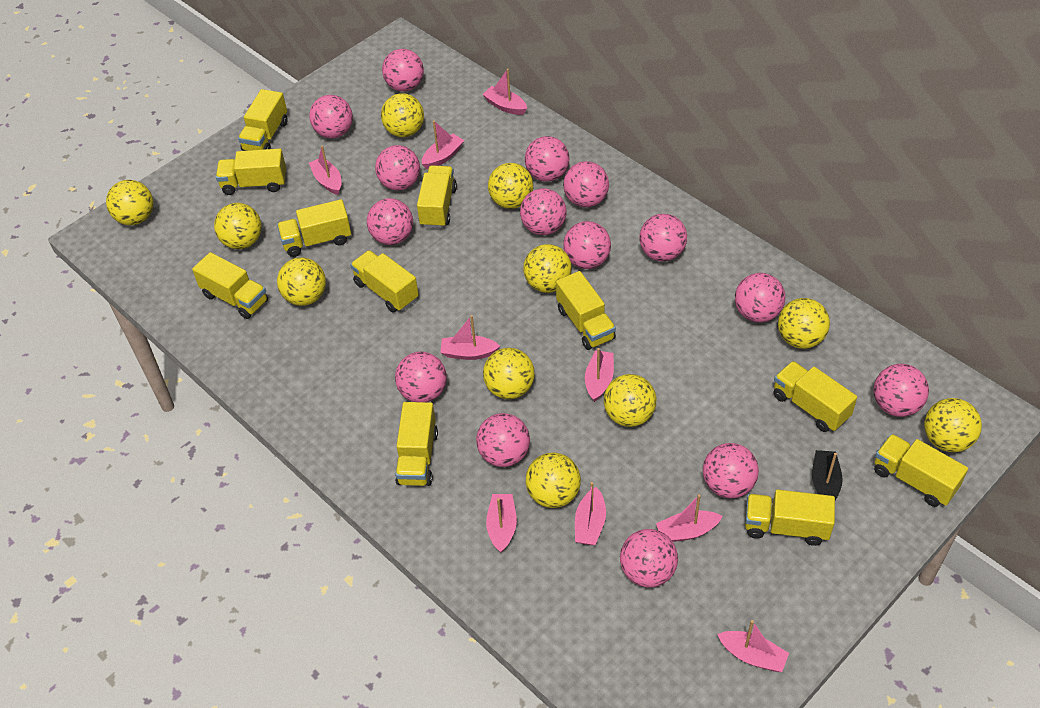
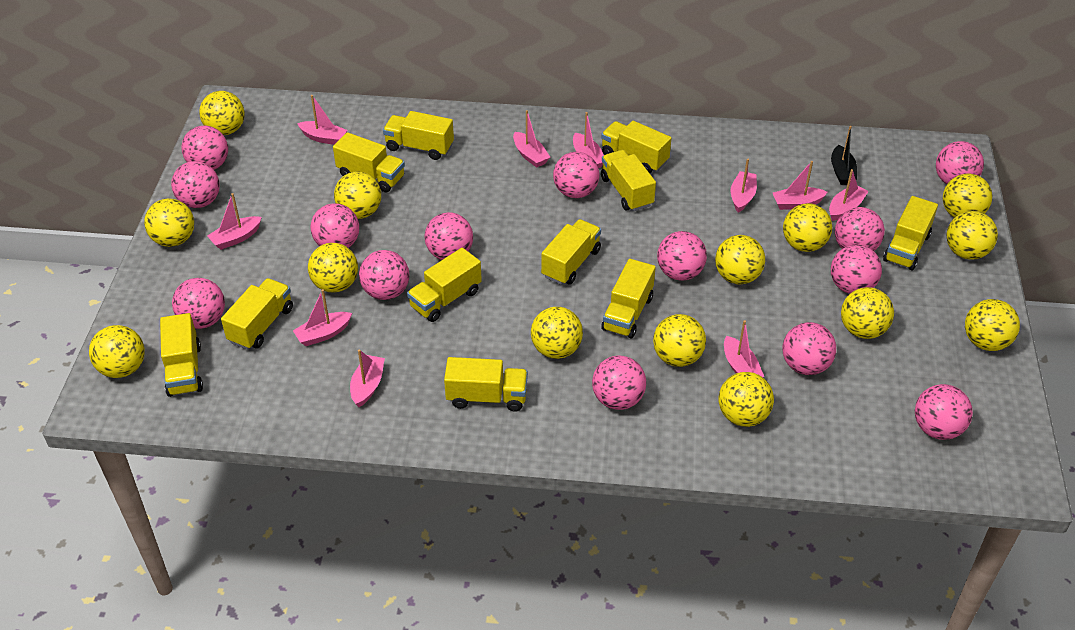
pink ball: 15 -> 14
pink boat: 9 -> 10
yellow ball: 11 -> 14

